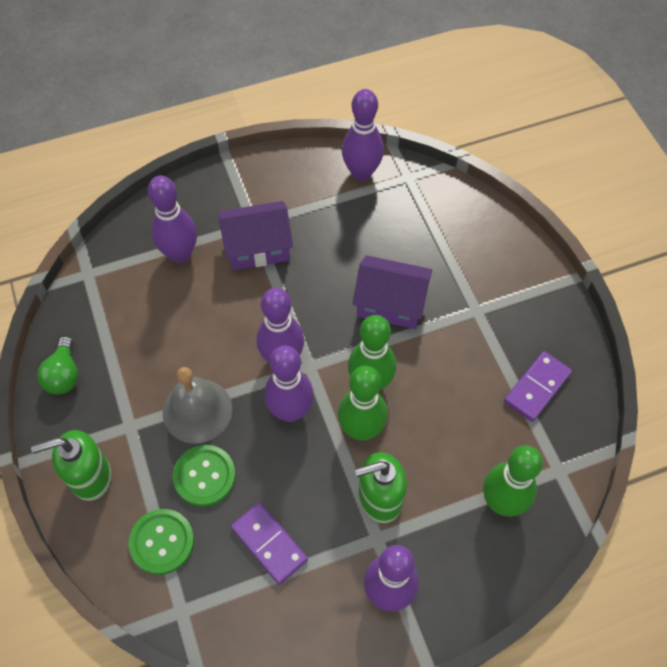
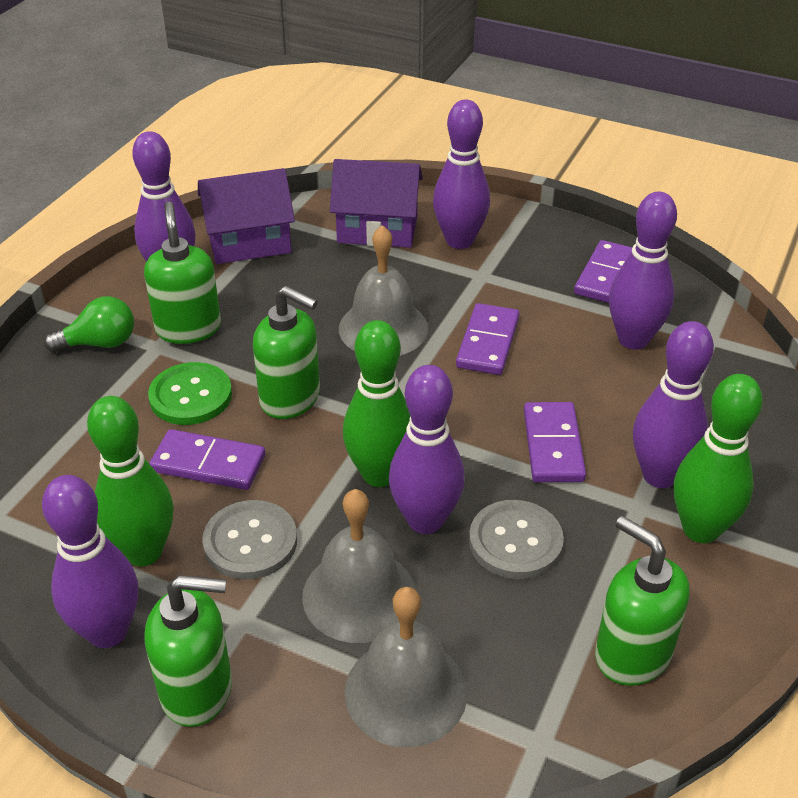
green button: 2 -> 1
green soap dispenser: 2 -> 4
grey bell: 1 -> 3
grey button: 0 -> 2
purple bowling pin: 5 -> 6
purple domino: 2 -> 4

